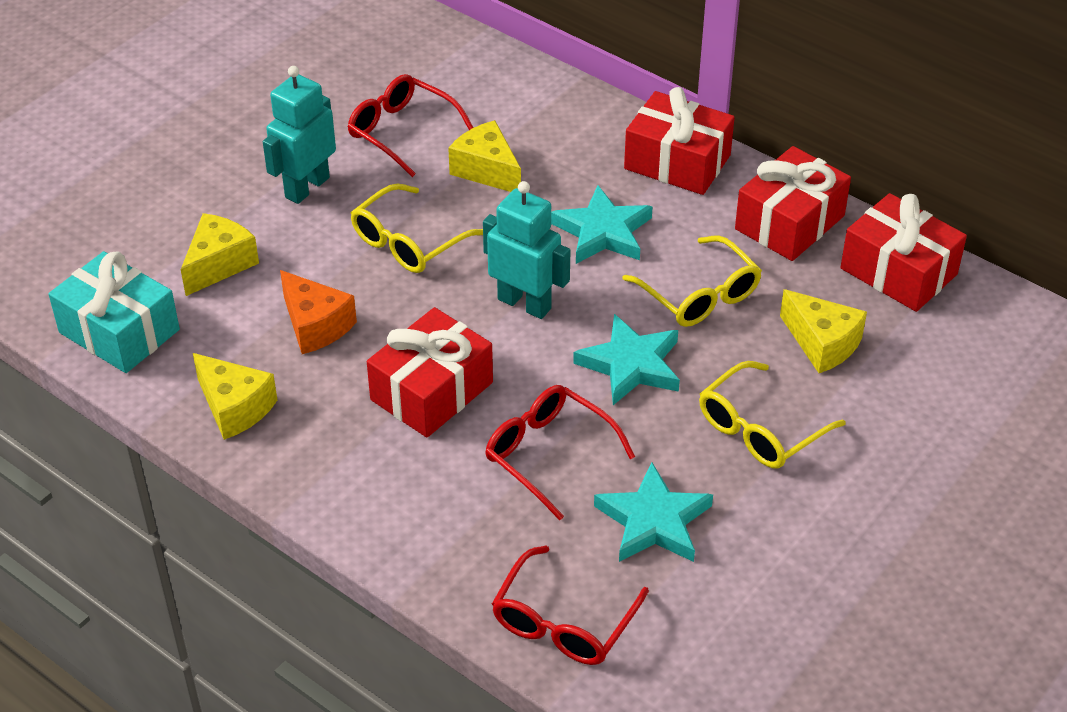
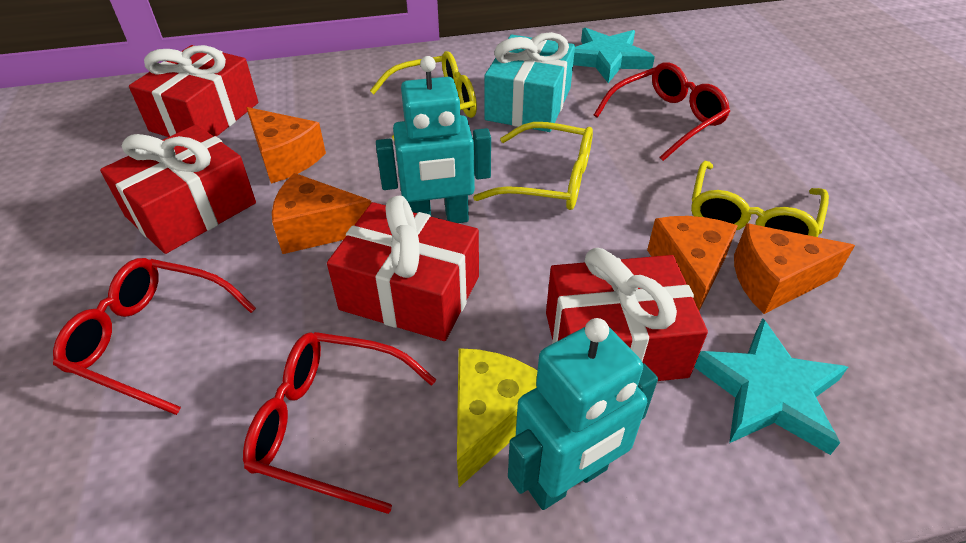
orange cheese: 1 -> 4
turquoise star: 3 -> 2
yellow cheese: 4 -> 1

